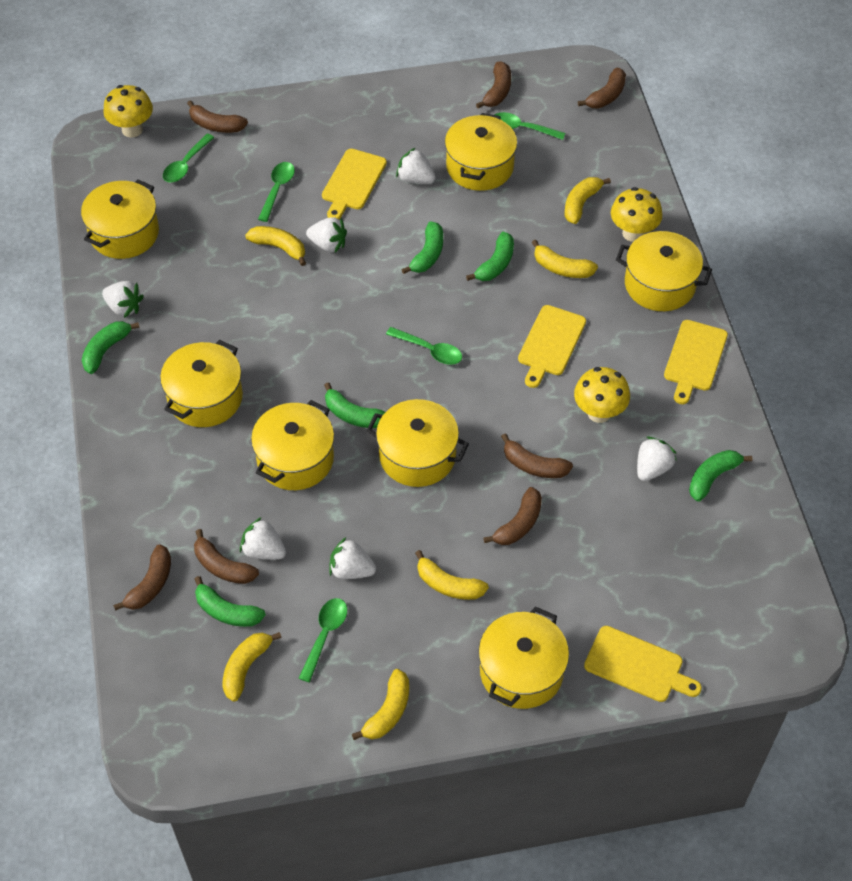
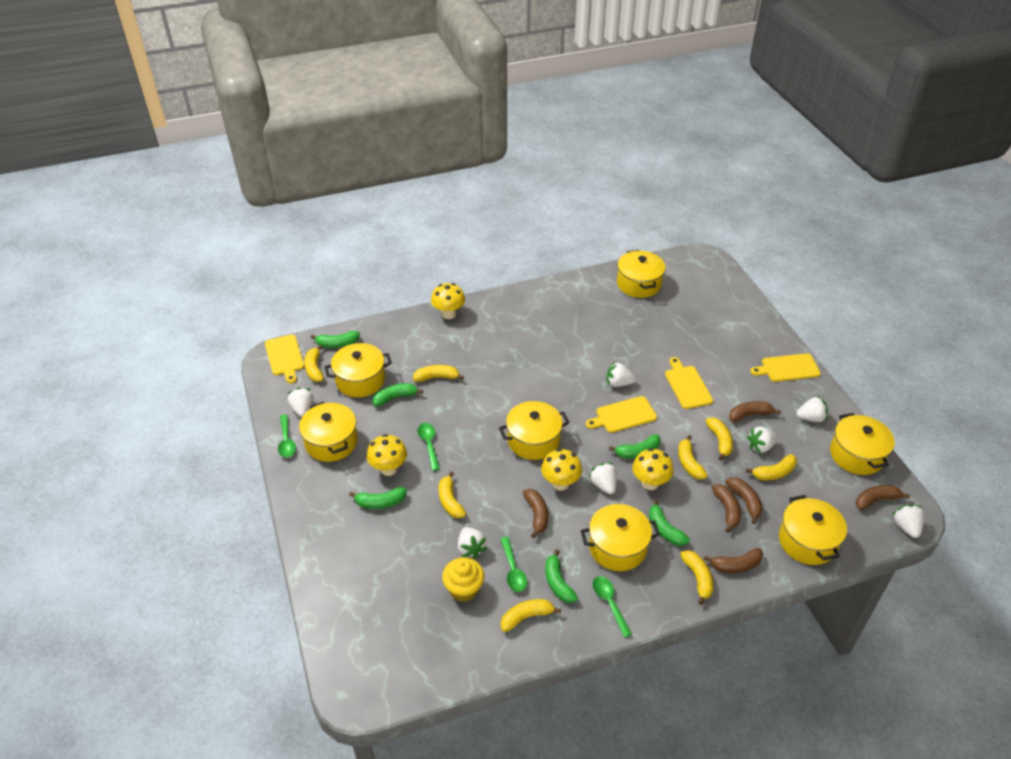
brown banana: 7 -> 6
green spoon: 5 -> 4
white strawberry: 6 -> 7
yellow banana: 6 -> 8
yellow cupcake: 0 -> 1
yellow mushroom: 3 -> 4

